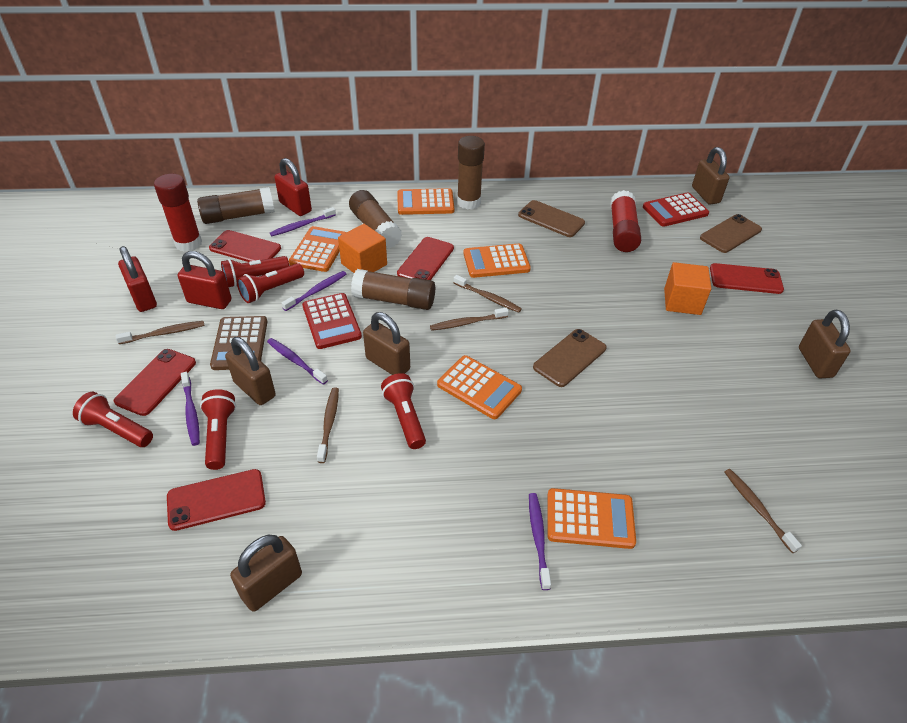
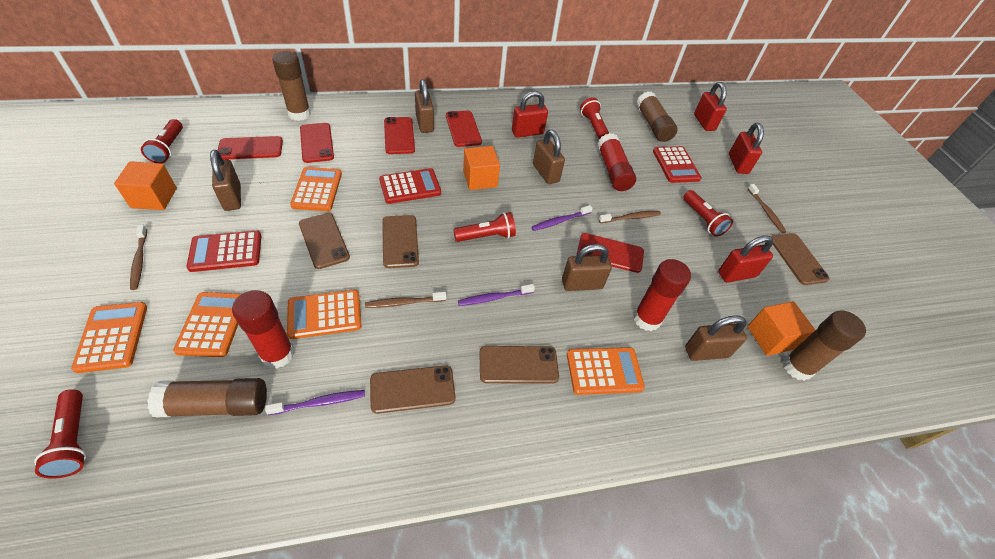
brown calculator: 1 -> 0
brown phone: 3 -> 5
brown toothbrush: 5 -> 4
orange cube: 2 -> 3
purple toothbrush: 5 -> 3
red calculator: 2 -> 3
red glue stick: 2 -> 3
red padlock: 3 -> 4

